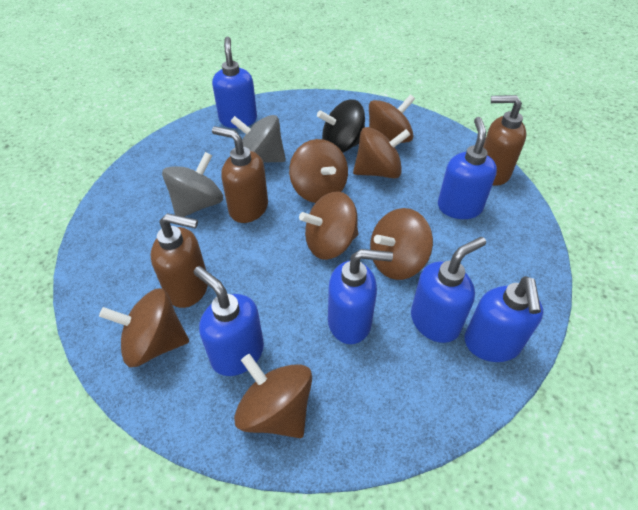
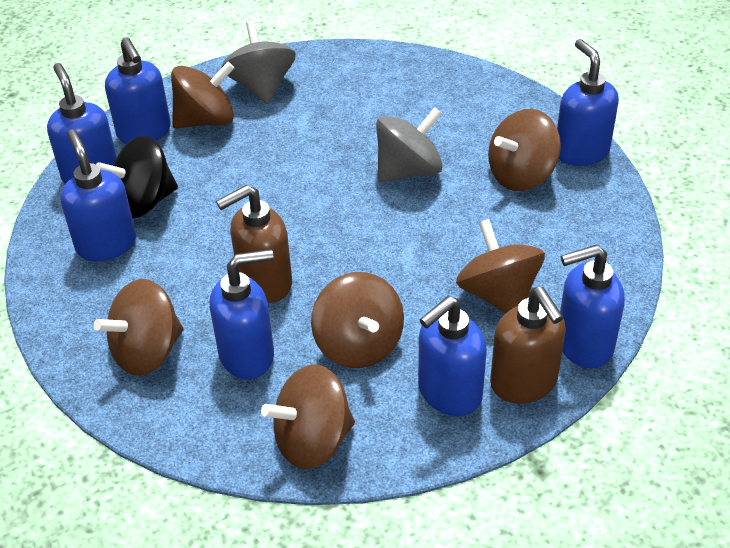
blue soap dispenser: 6 -> 7
brown soap dispenser: 3 -> 2
brown spinning top: 7 -> 6

